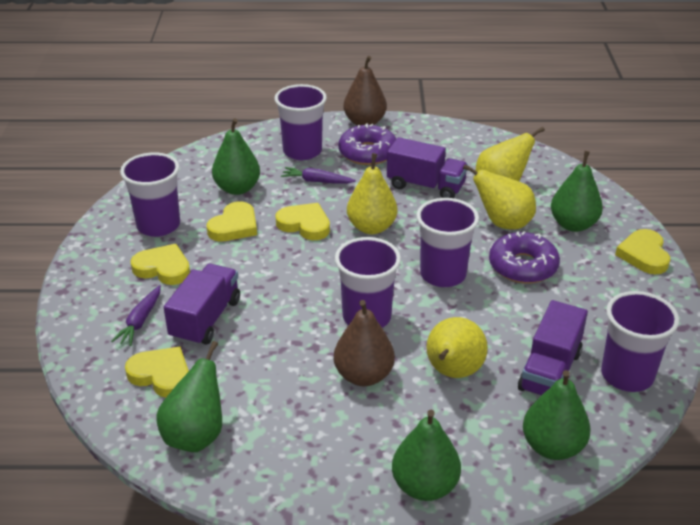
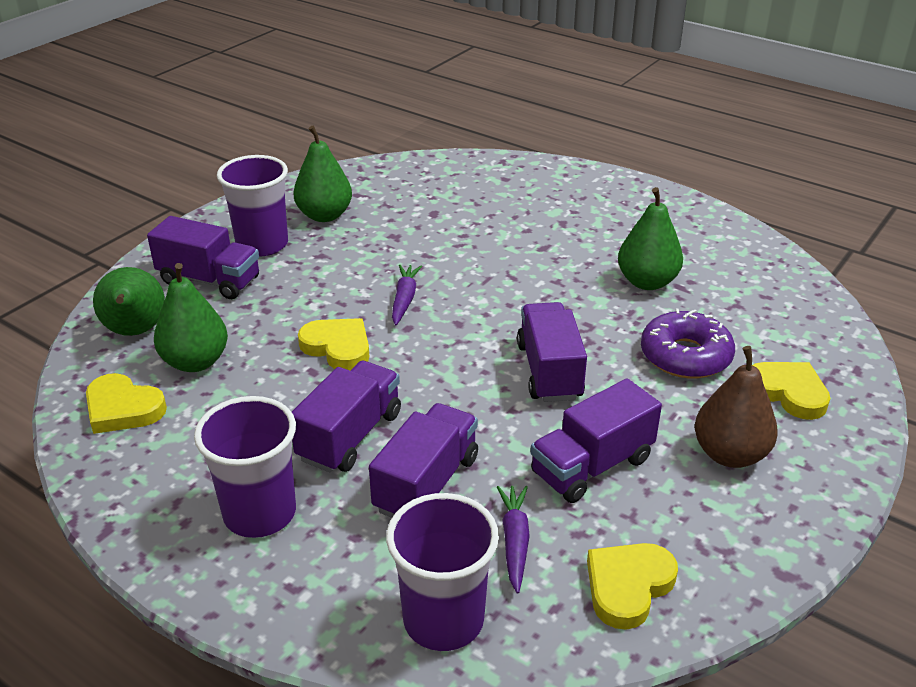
brown pear: 2 -> 1
green pear: 5 -> 4
purple cup: 5 -> 3
purple donut: 2 -> 1
purple truck: 3 -> 5
yellow heart: 5 -> 4
yellow pear: 4 -> 0

